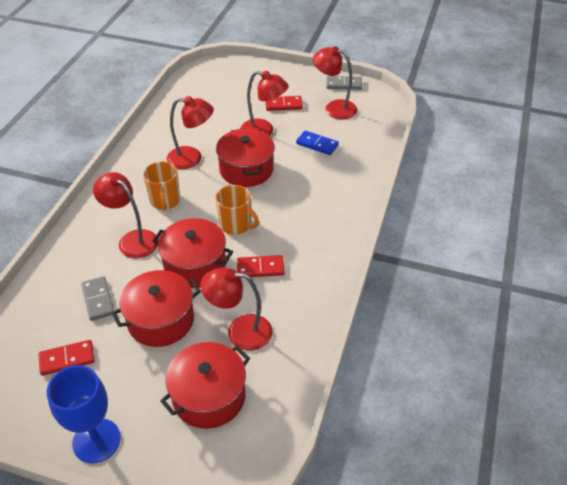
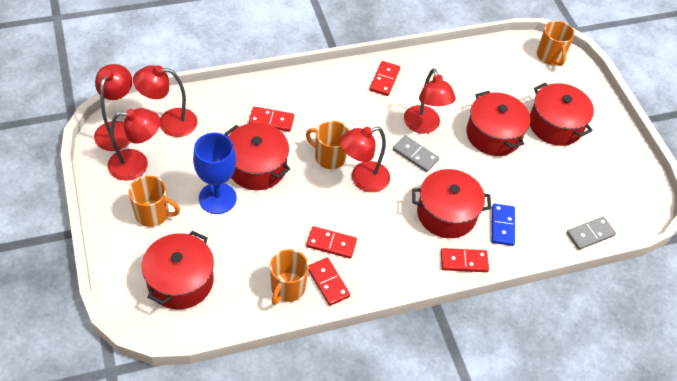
orange mug: 2 -> 4
red domino: 3 -> 5
red pot: 4 -> 5

